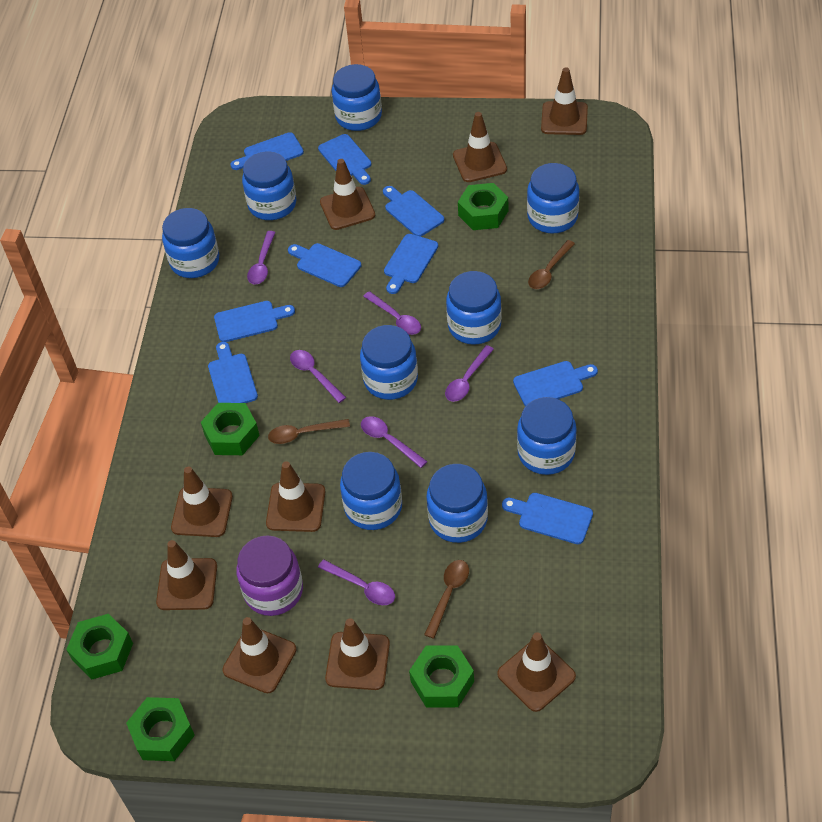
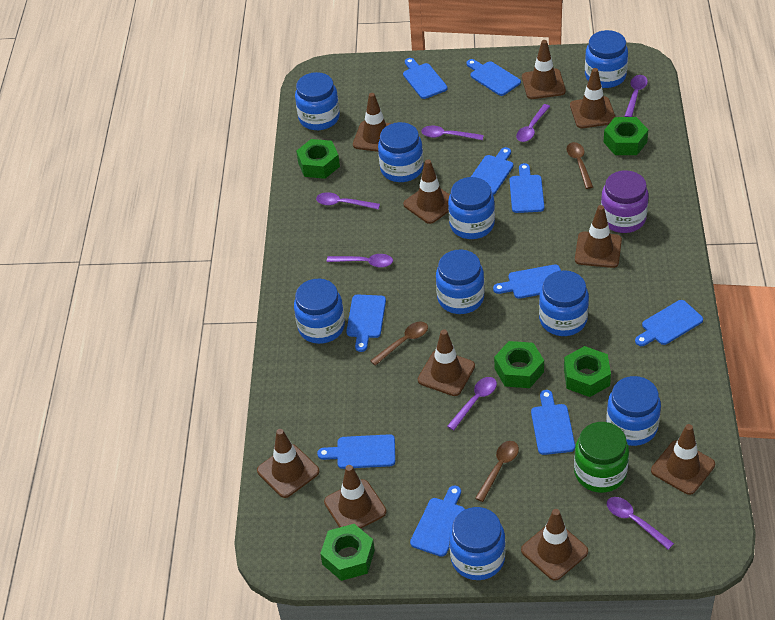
blue cutting board: 9 -> 10
brown traffic cone: 9 -> 10
green jar: 0 -> 1
purple spoon: 6 -> 7

